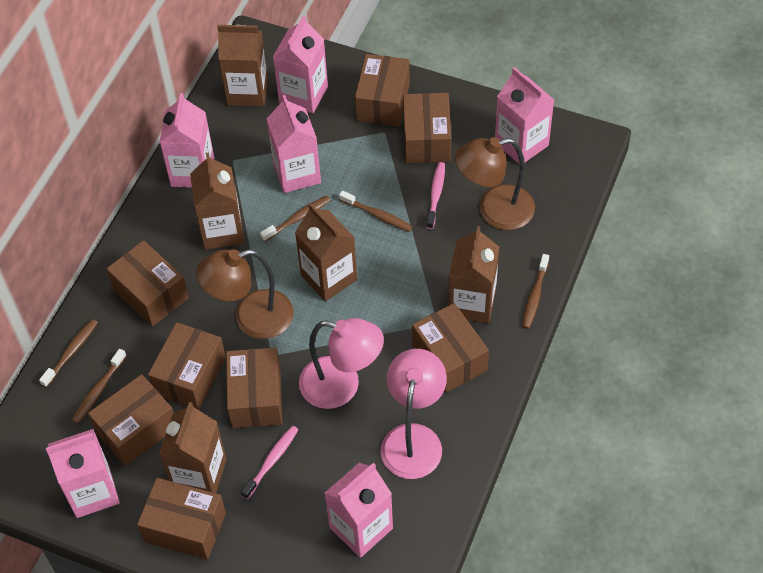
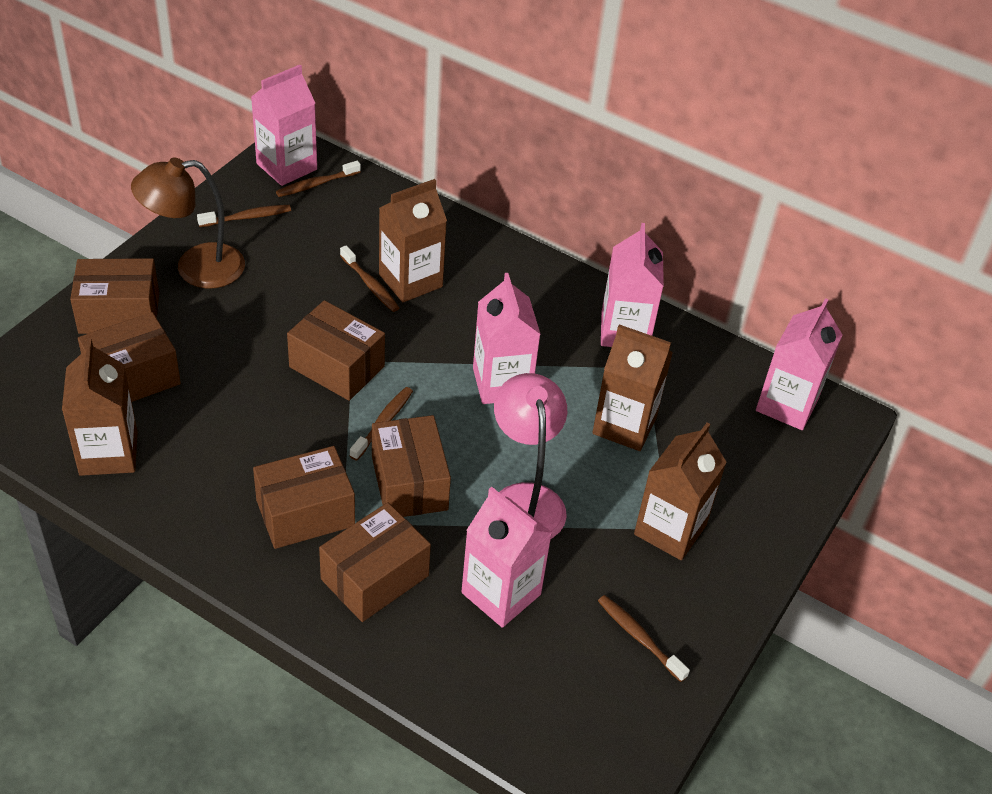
brown box: 8 -> 6
brown carton: 5 -> 4
brown lamp: 2 -> 1
pink carton: 6 -> 5
pink lamp: 2 -> 1
pink toothbrush: 2 -> 0

